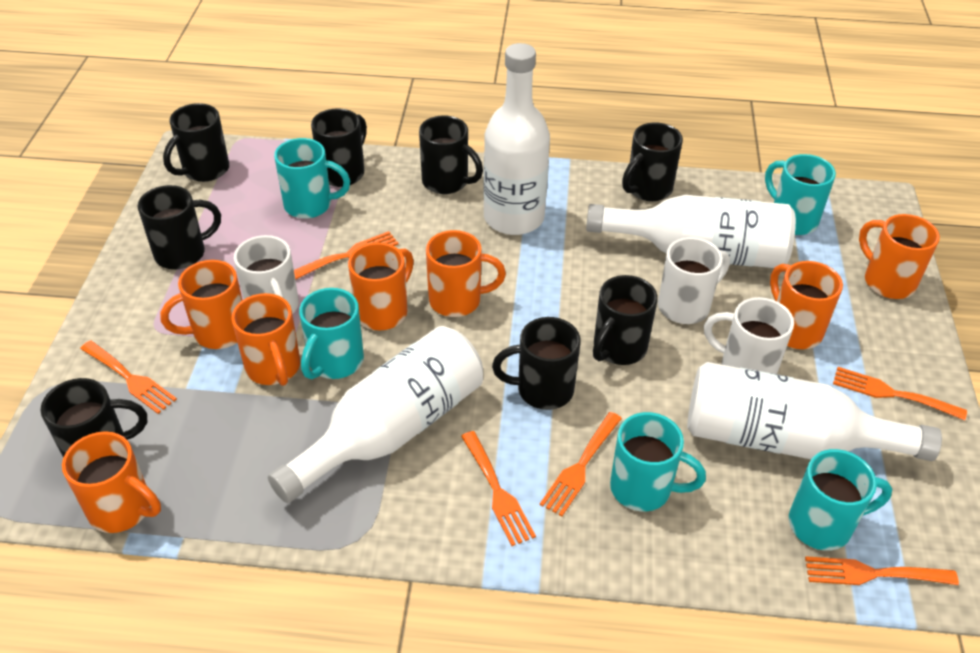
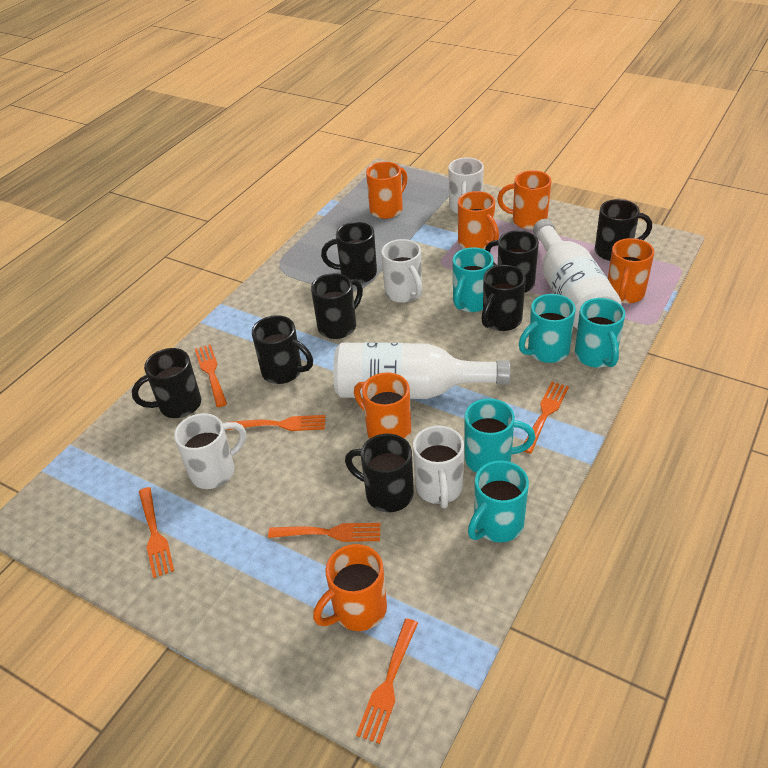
orange mug: 7 -> 6
white bottle: 4 -> 2
white mug: 3 -> 4

